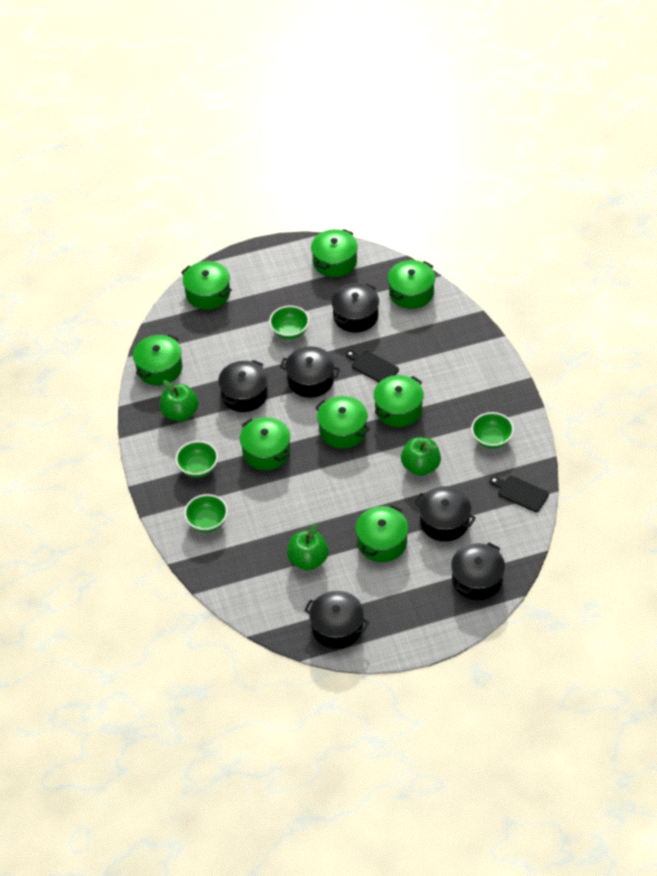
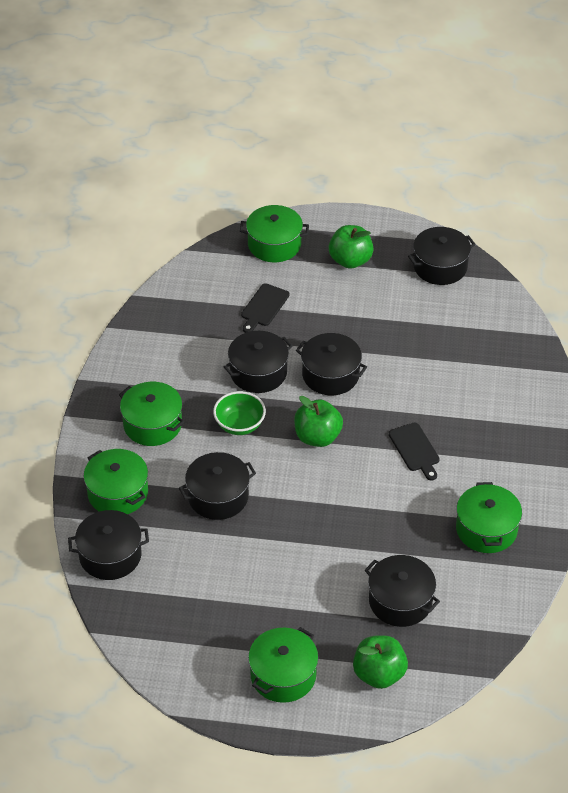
green bowl: 4 -> 1
green pot: 8 -> 5

